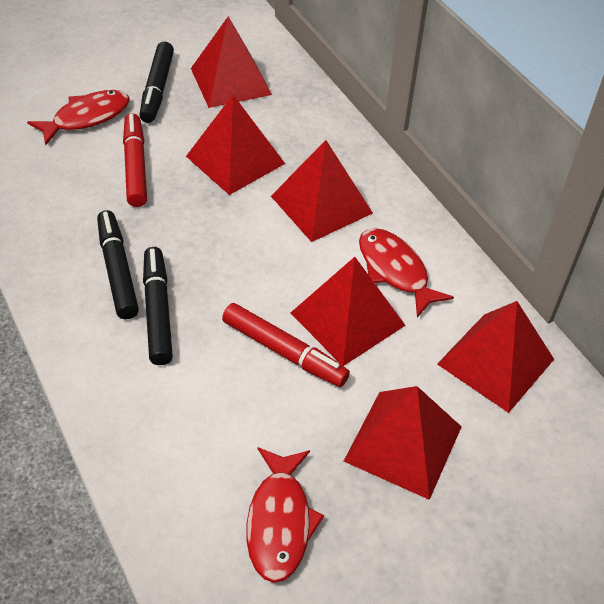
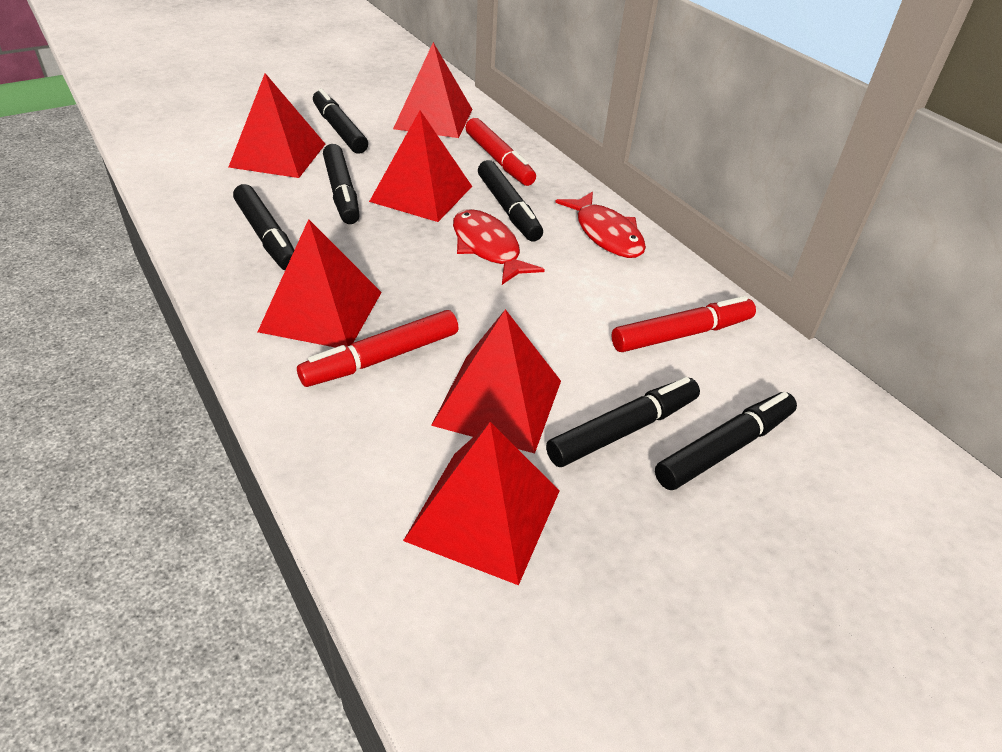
black marker: 3 -> 6
red fish: 3 -> 2
red marker: 2 -> 3

